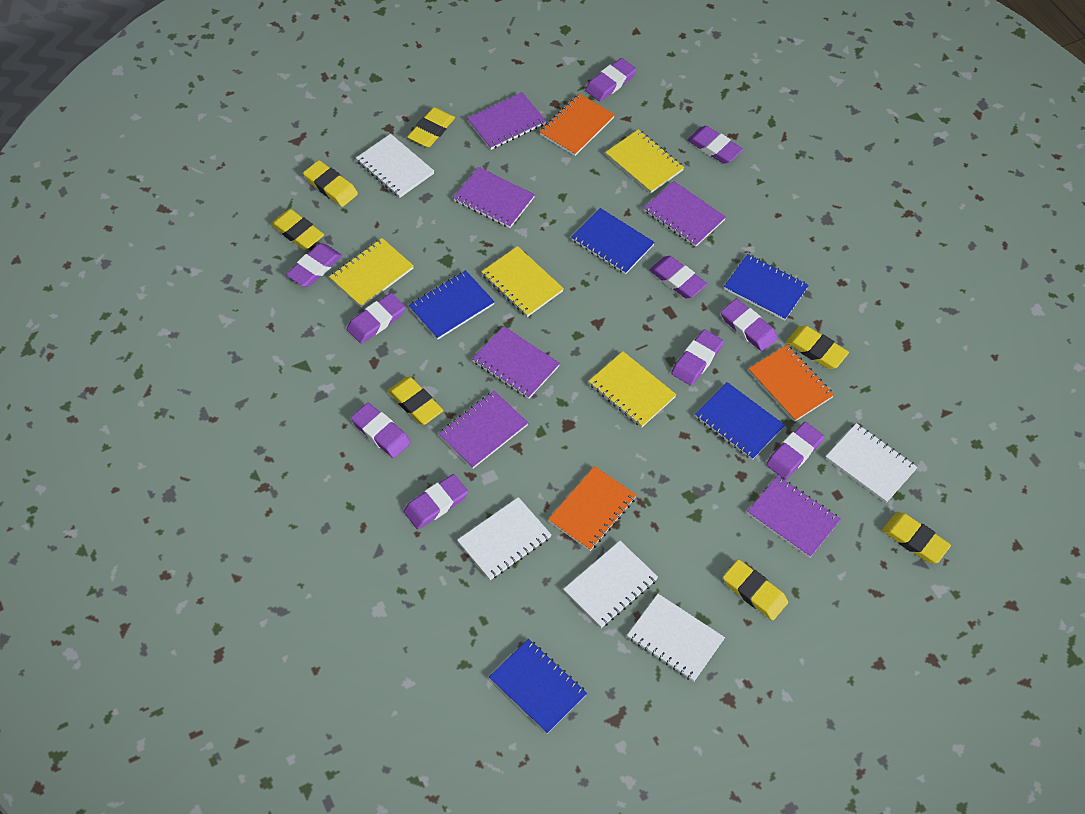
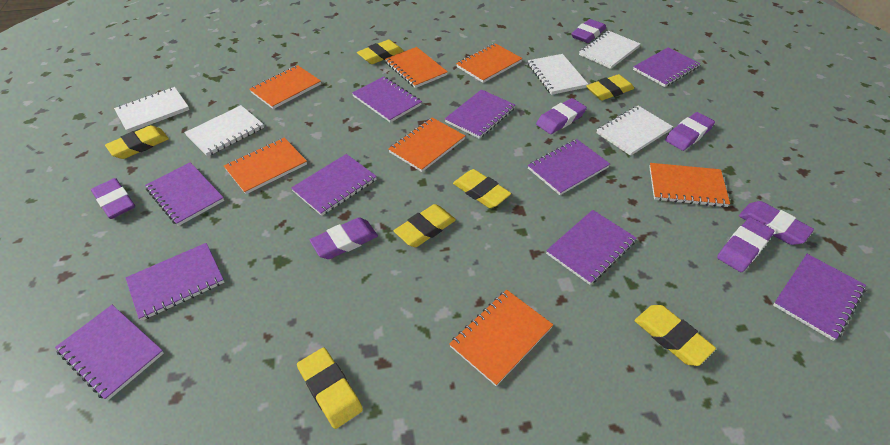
blue notebook: 5 -> 0
orange notebook: 3 -> 7
purple eraser: 10 -> 7
purple notebook: 6 -> 10
yellow notebook: 4 -> 0

